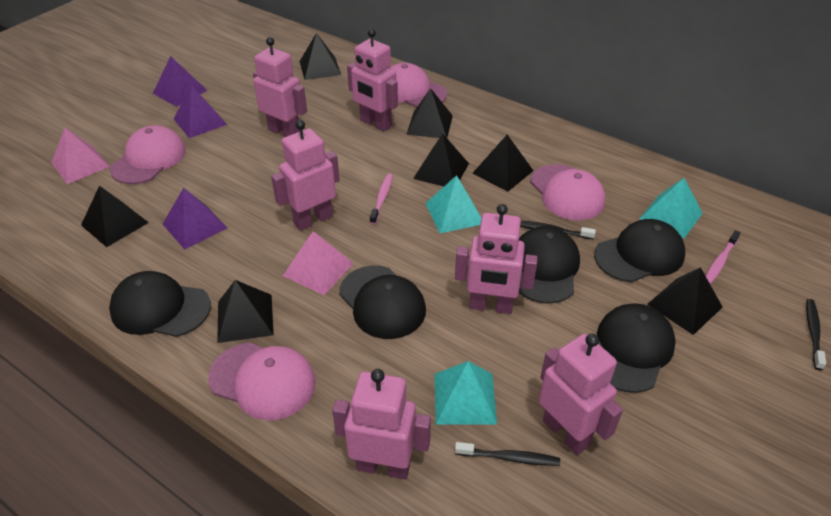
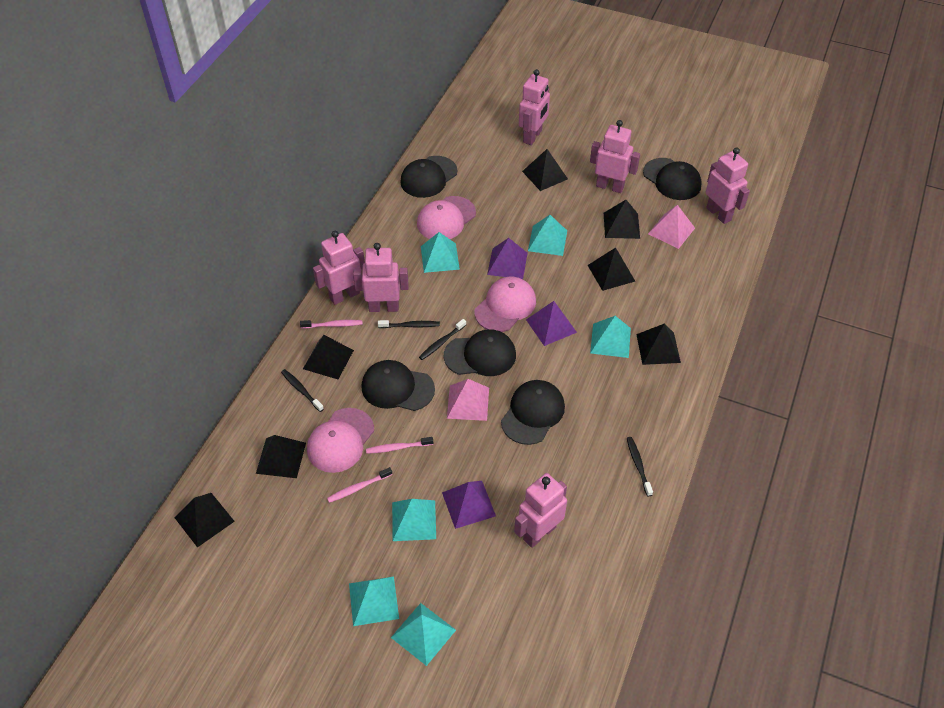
black toothbrush: 3 -> 4
pink cap: 4 -> 3
pink toothbrush: 2 -> 3
turquoise pyramid: 3 -> 6

